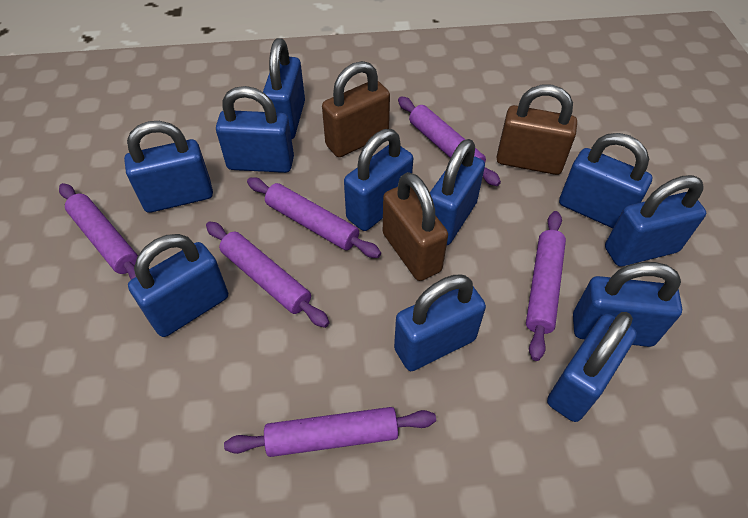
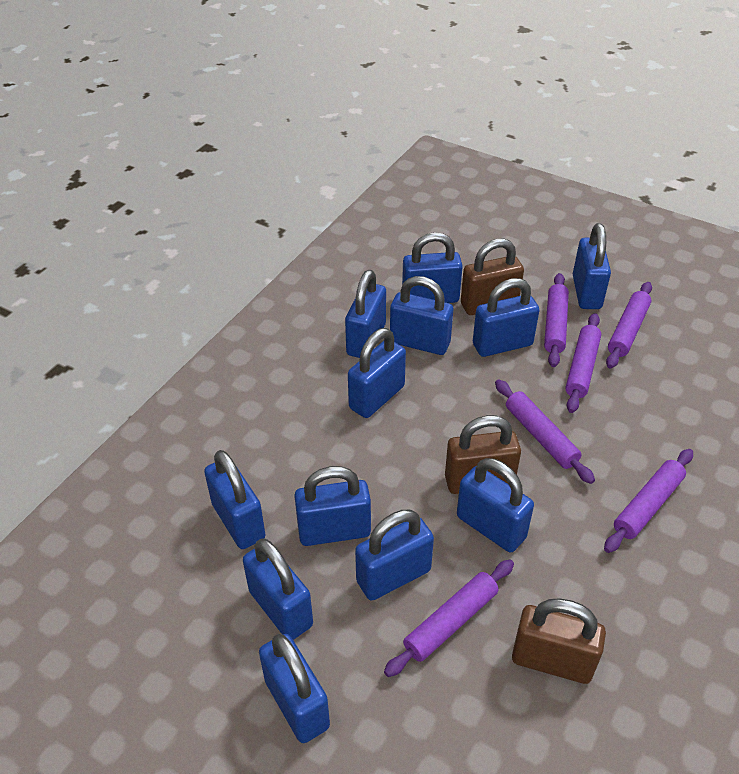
blue padlock: 11 -> 12

